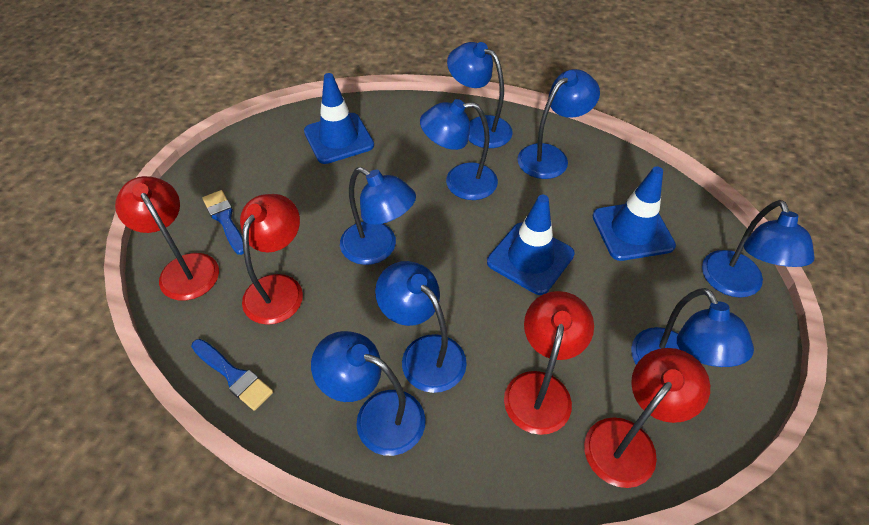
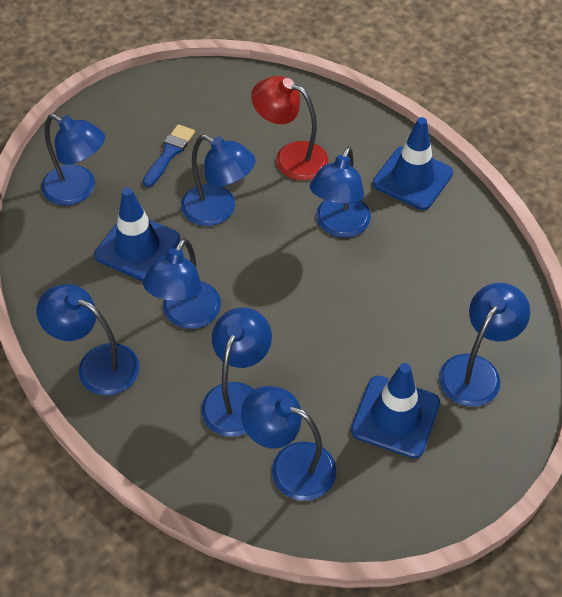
blue brush: 2 -> 1
red lamp: 4 -> 1

